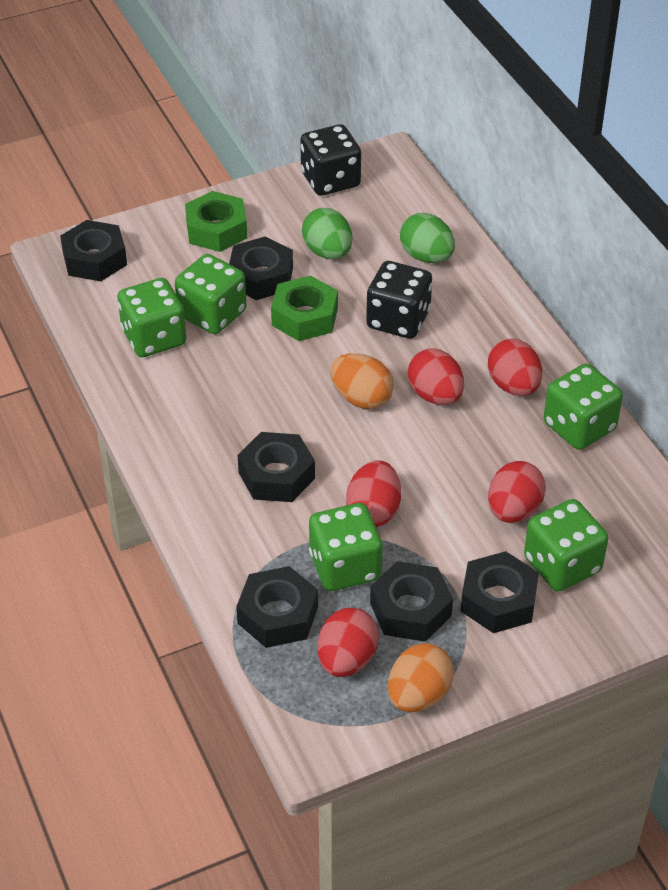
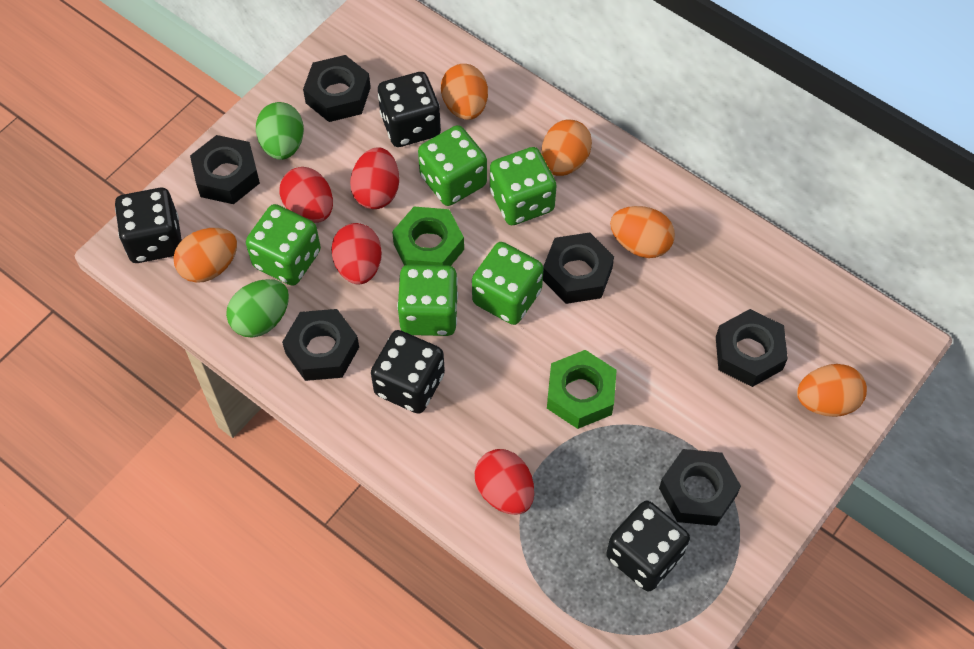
black dice: 2 -> 4
orange egg: 2 -> 5
red egg: 5 -> 4

